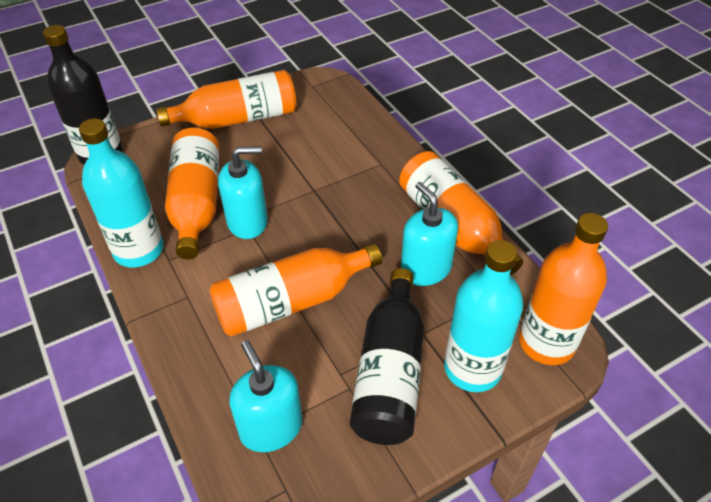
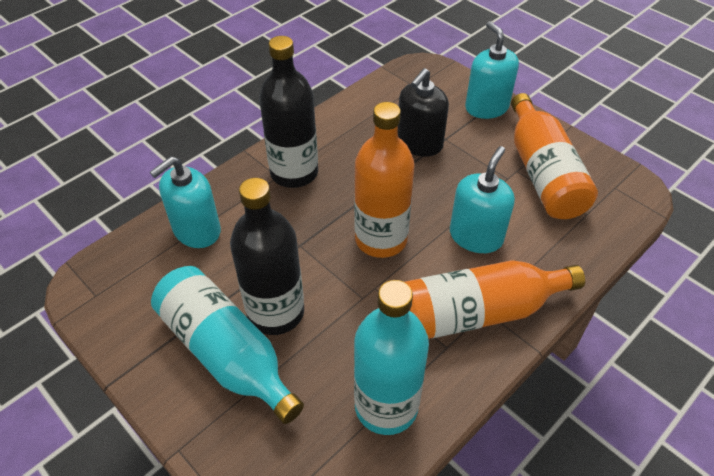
black soap dispenser: 0 -> 1
orange bottle: 5 -> 3

